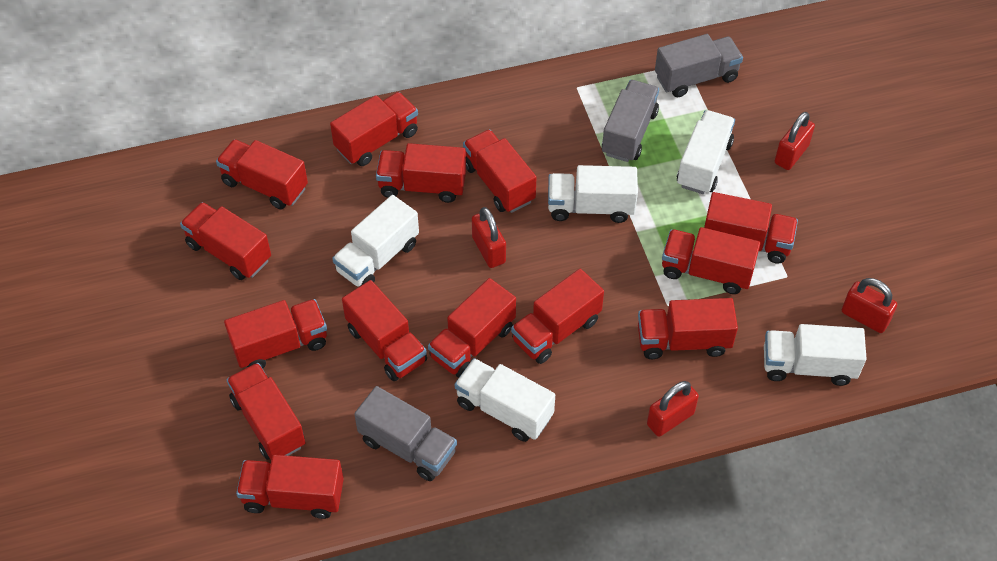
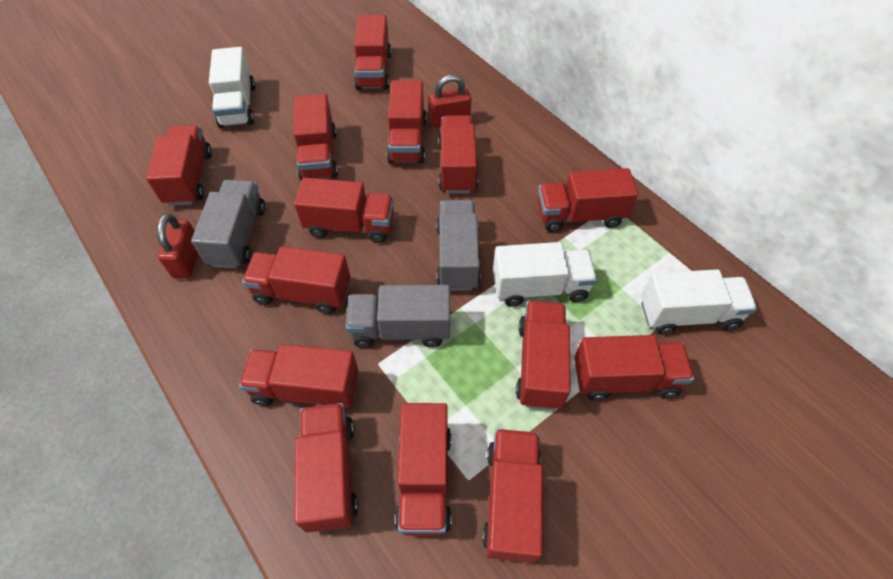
red padlock: 4 -> 2
white truck: 5 -> 3

